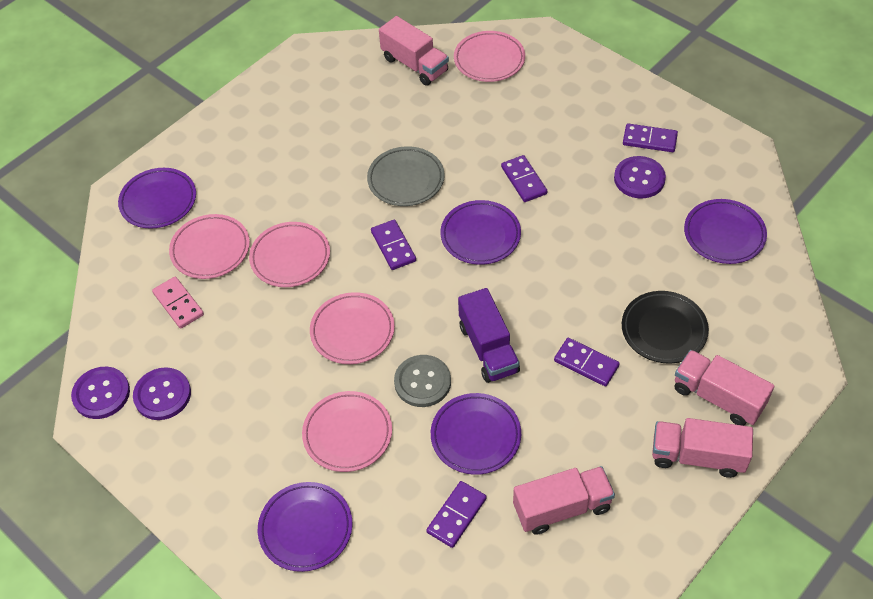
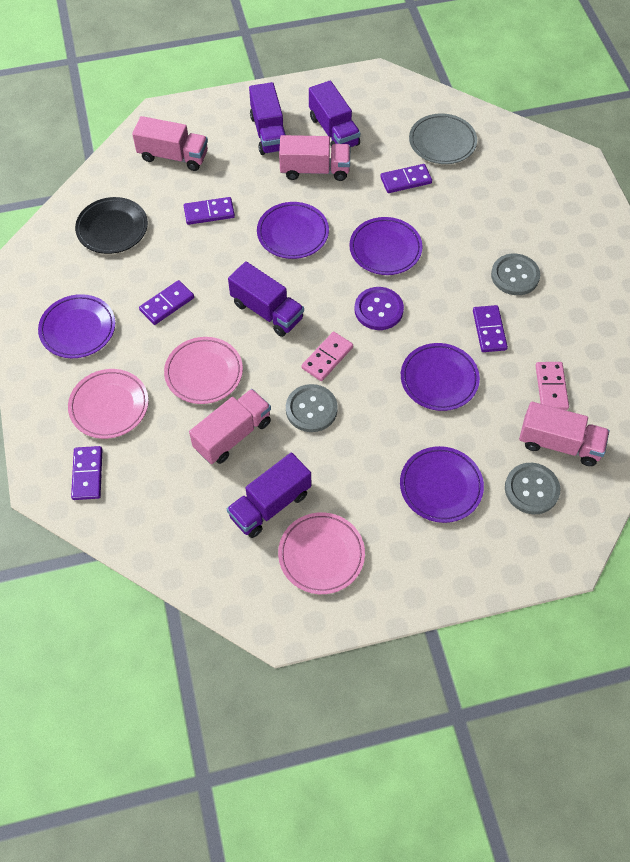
grey button: 1 -> 3
pink domino: 1 -> 2
pink plate: 5 -> 3
purple button: 3 -> 1
purple truck: 1 -> 4

